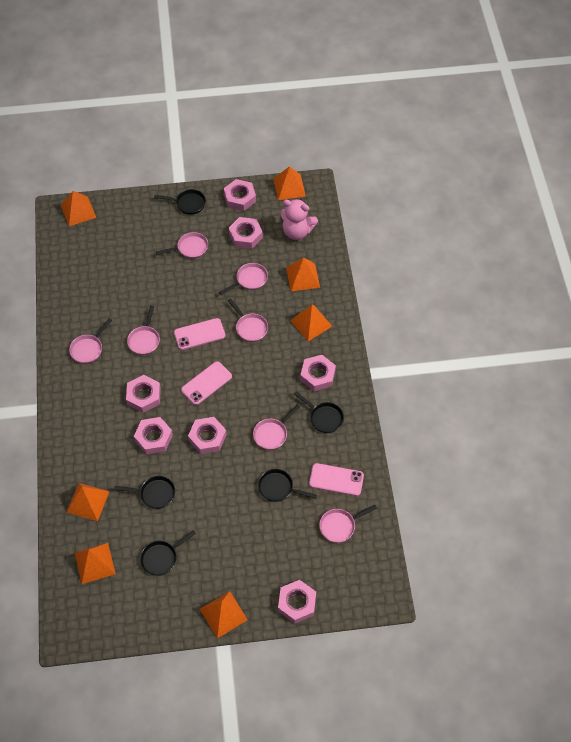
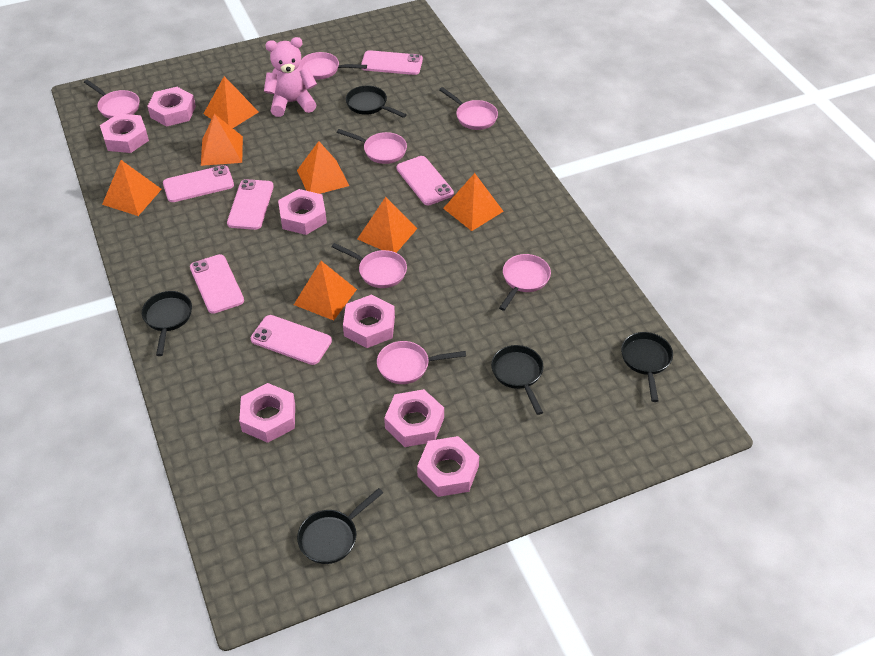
pink phone: 3 -> 6

